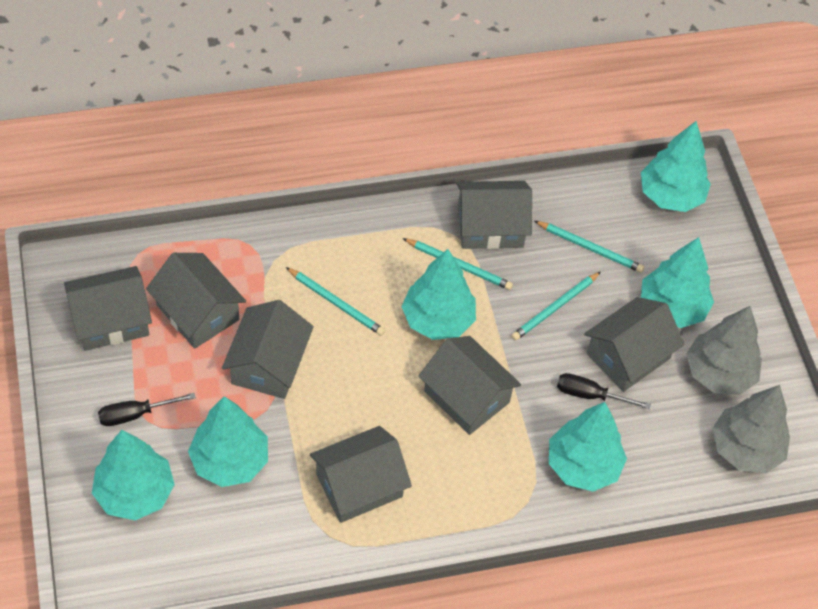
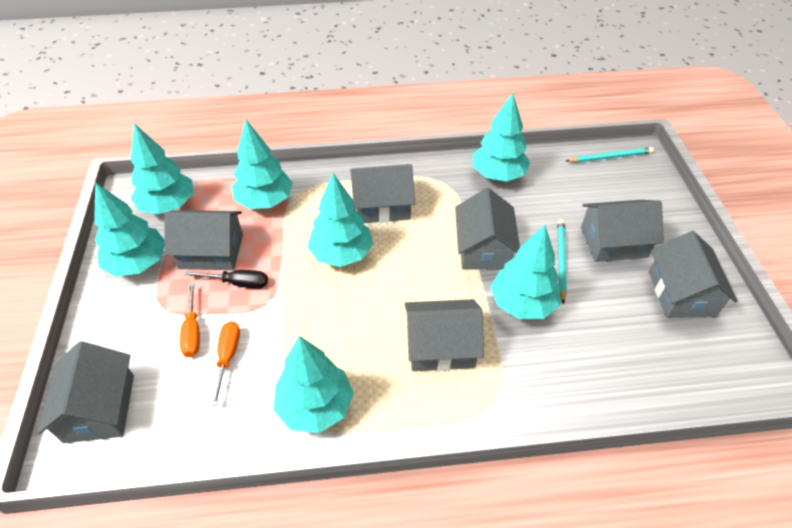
black screwdriver: 2 -> 1
grey tree: 2 -> 0
orange screwdriver: 0 -> 2
turquoise pencil: 4 -> 2
turquoise tree: 6 -> 7

